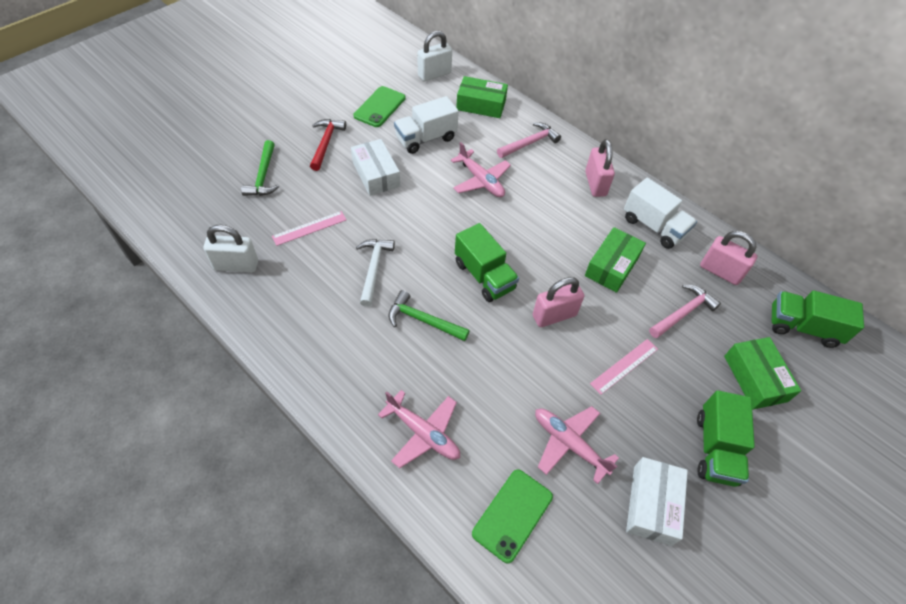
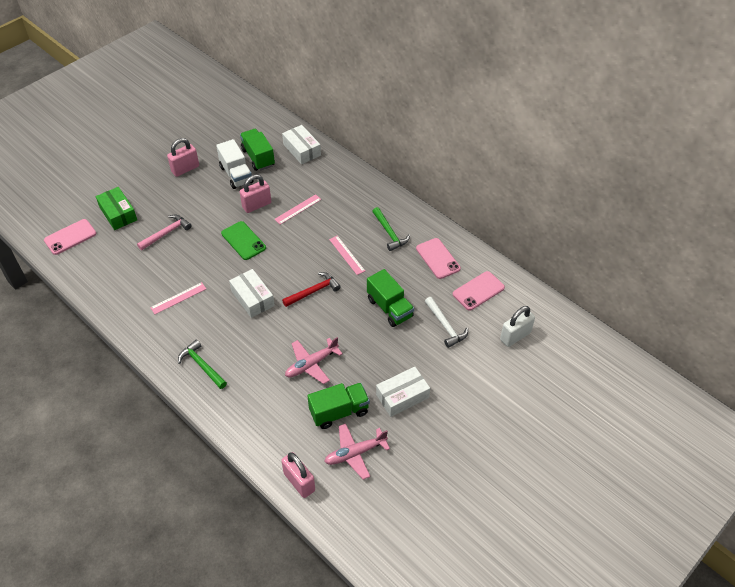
green box: 3 -> 1
green phone: 2 -> 1
pink hammer: 2 -> 1
pink phone: 0 -> 3
pink plane: 3 -> 2
pink ruler: 2 -> 3
white box: 2 -> 3
white padlock: 2 -> 1
white truck: 2 -> 1

